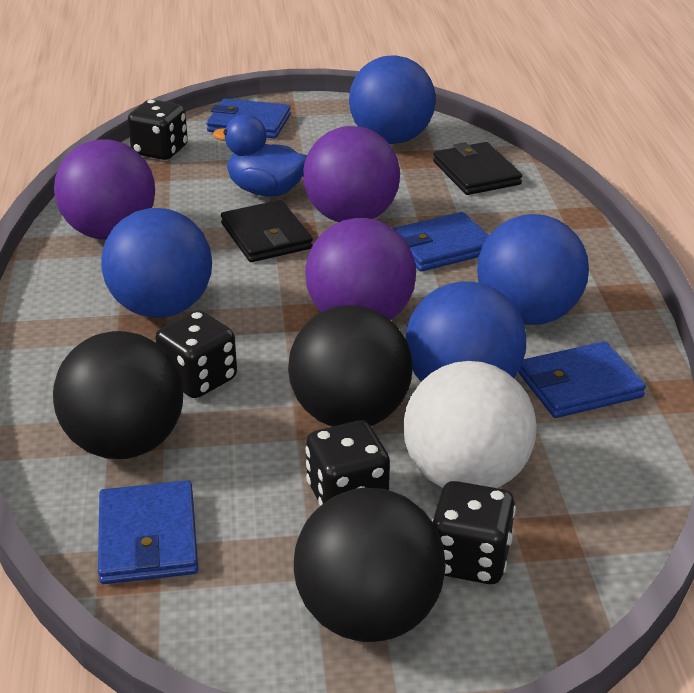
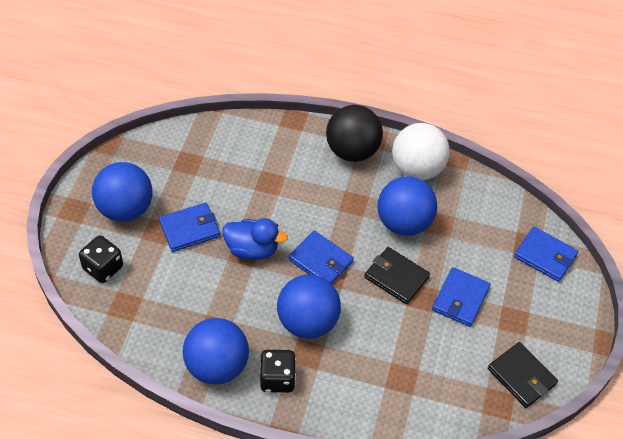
black ball: 3 -> 1
black dice: 4 -> 2
purple ball: 3 -> 0

